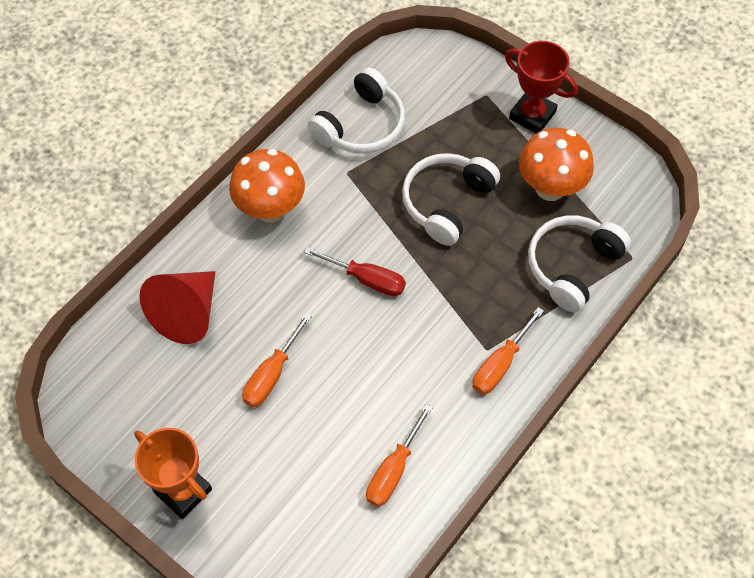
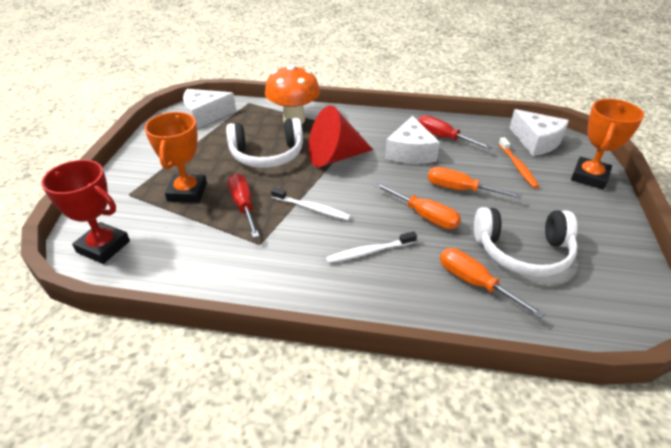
orange mushroom: 2 -> 1
orange toothbrush: 0 -> 1
orange trophy: 1 -> 2
red screwdriver: 1 -> 2
white cheese: 0 -> 3
white headphones: 3 -> 2
white toothbrush: 0 -> 2

